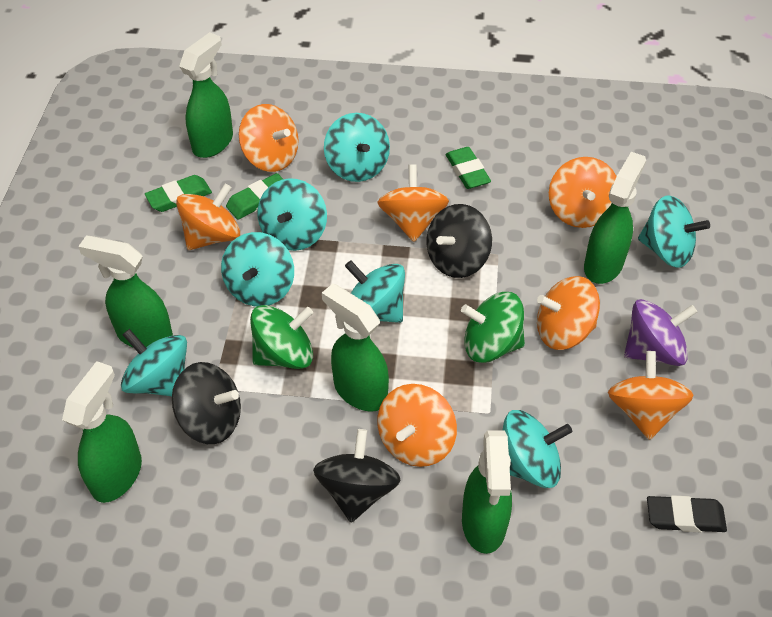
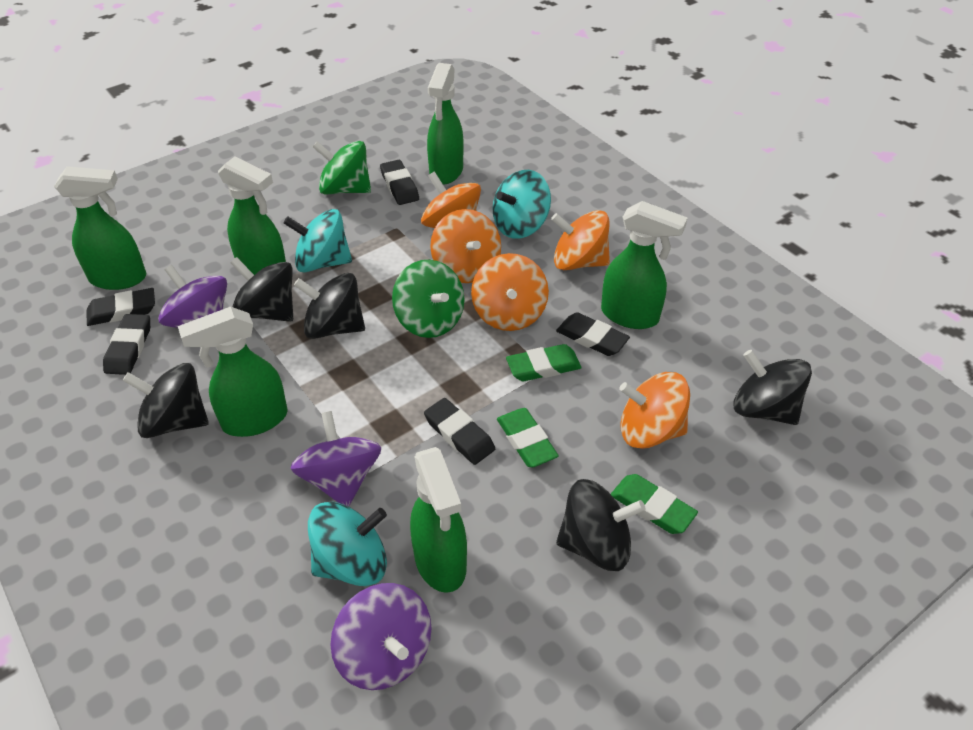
black eraser: 1 -> 5
black spinning top: 3 -> 5
orange spinning top: 7 -> 5
purple spinning top: 1 -> 3
turquoise spinning top: 7 -> 3

